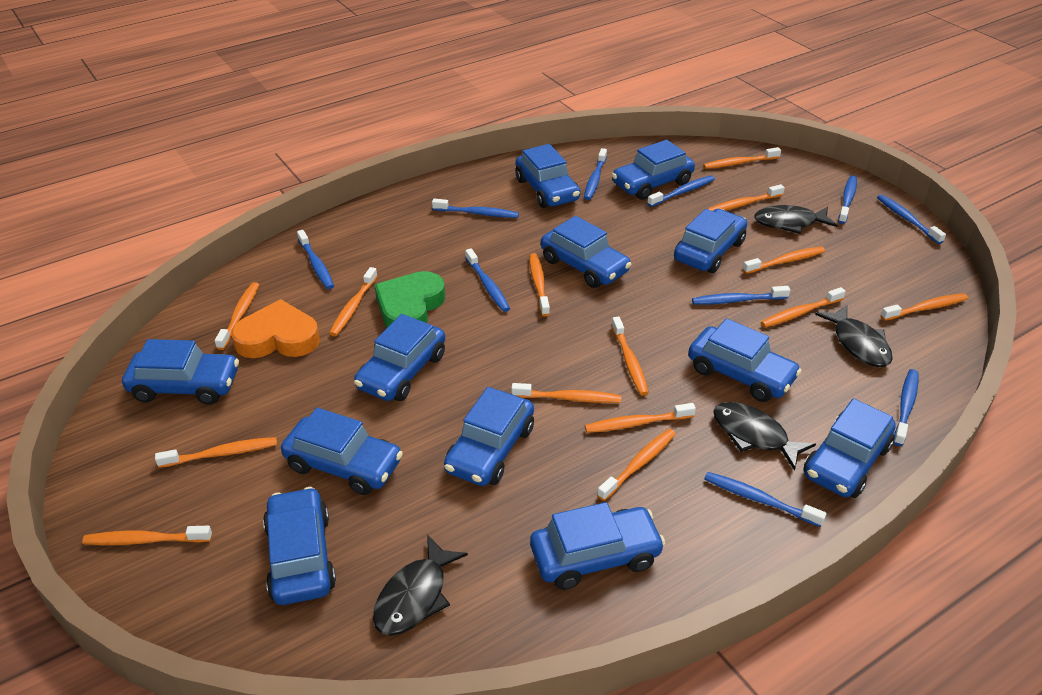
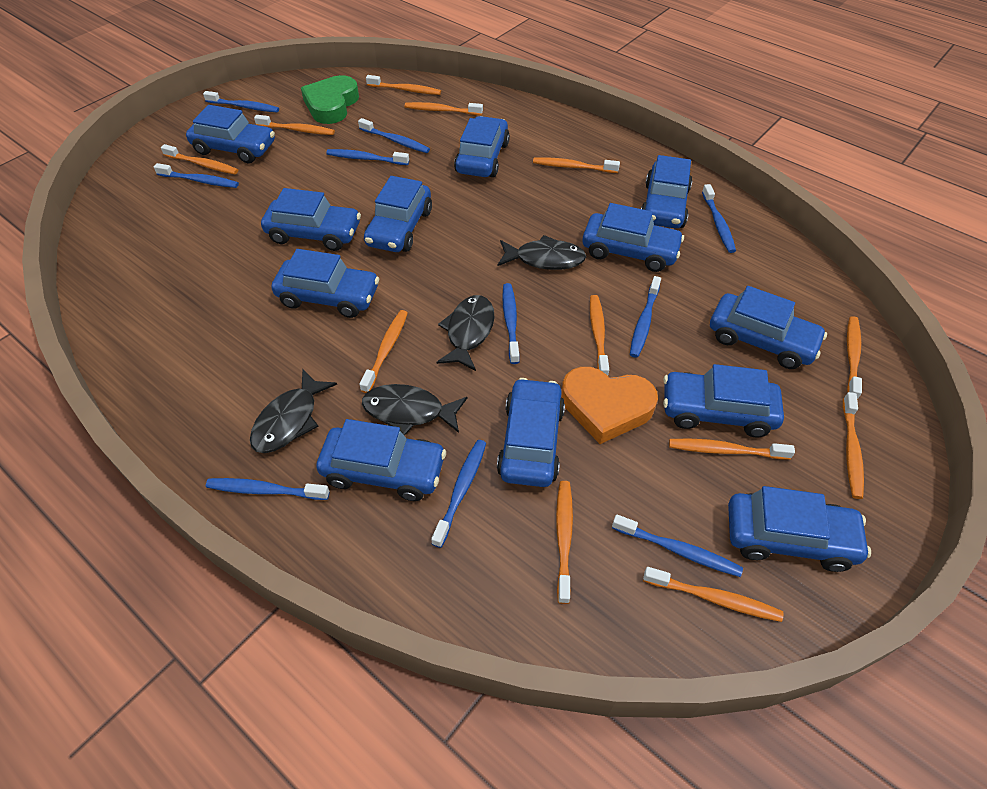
orange toothbrush: 14 -> 12

